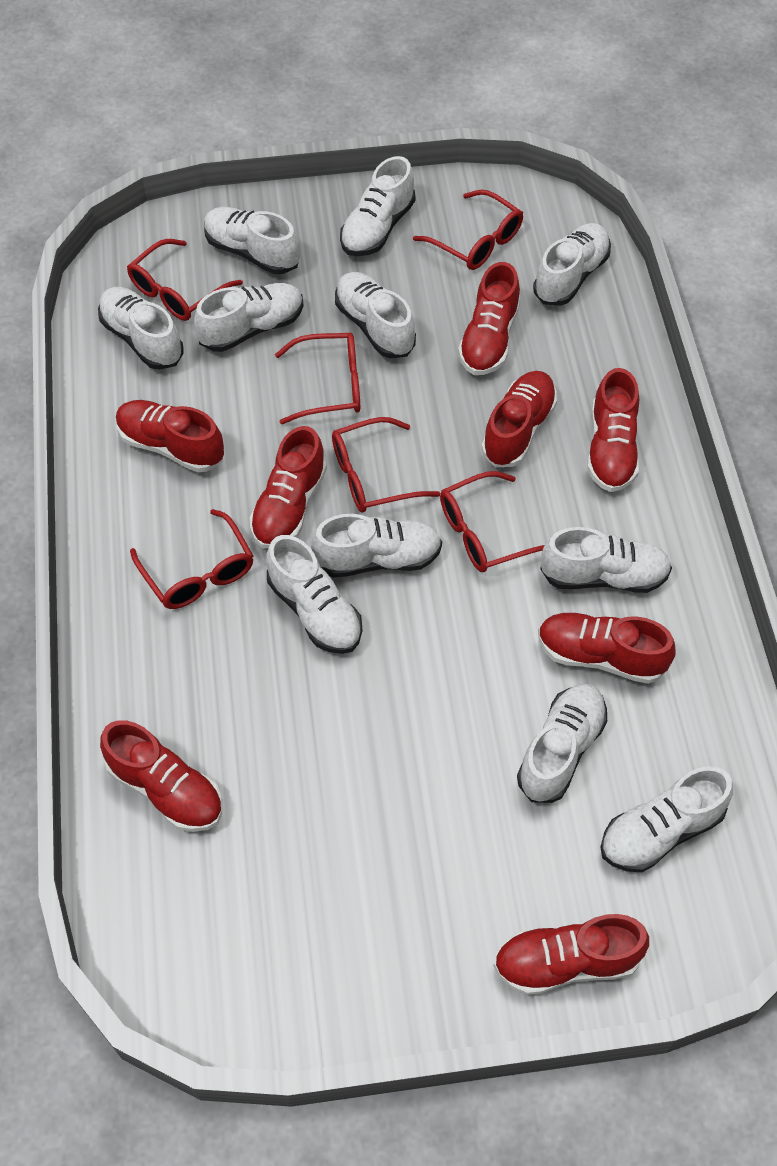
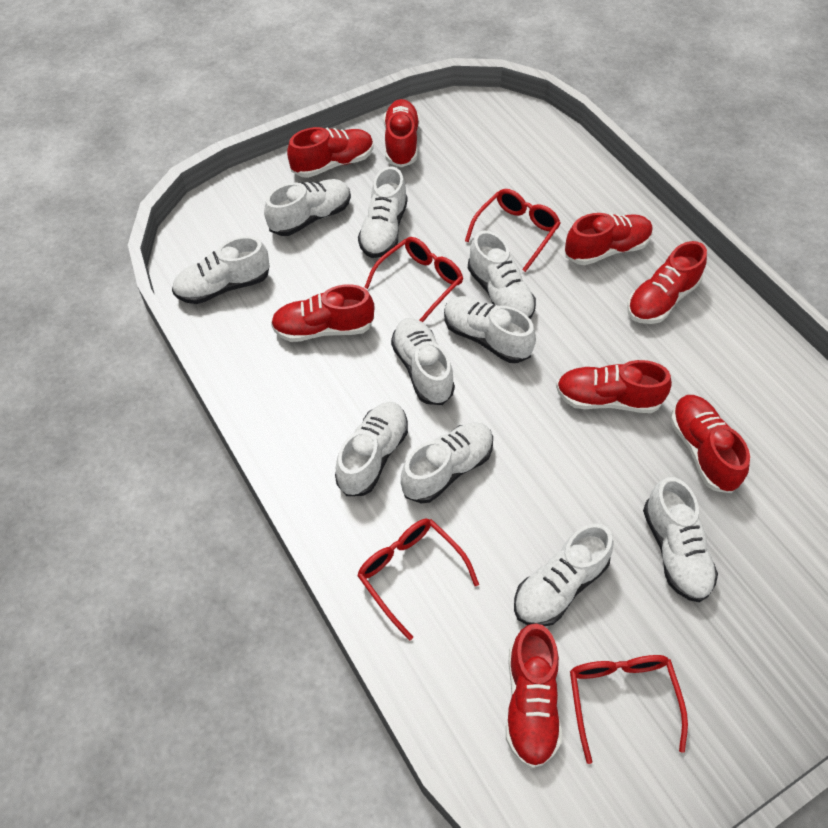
red glasses: 6 -> 4
white shoe: 11 -> 10

